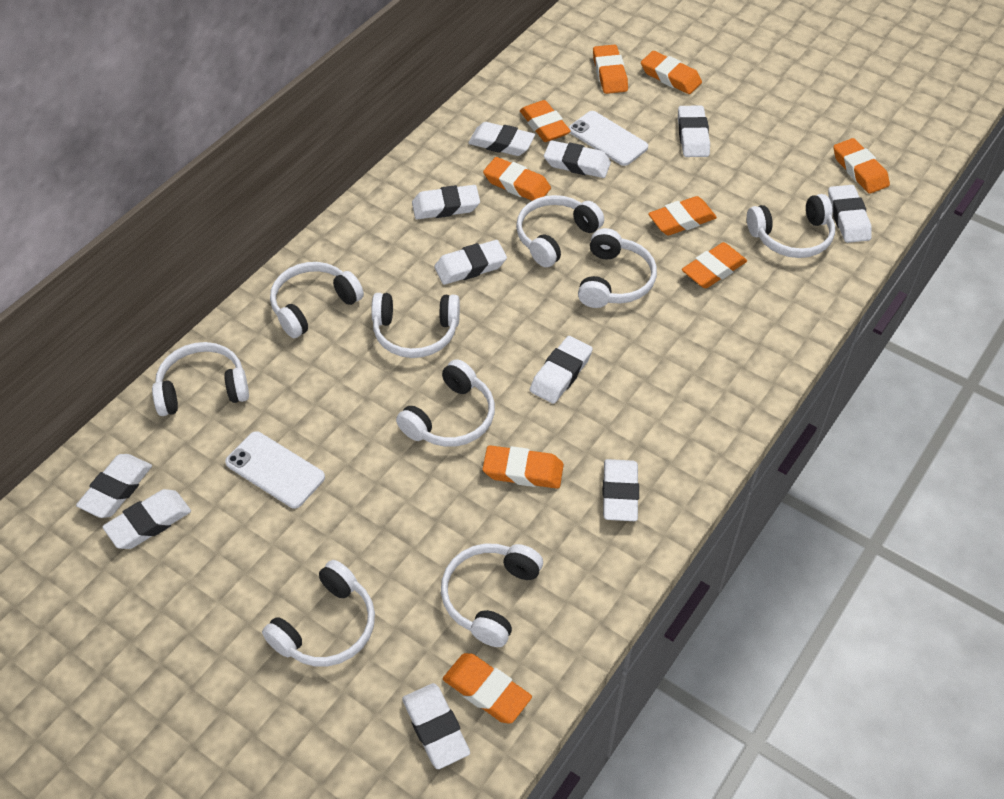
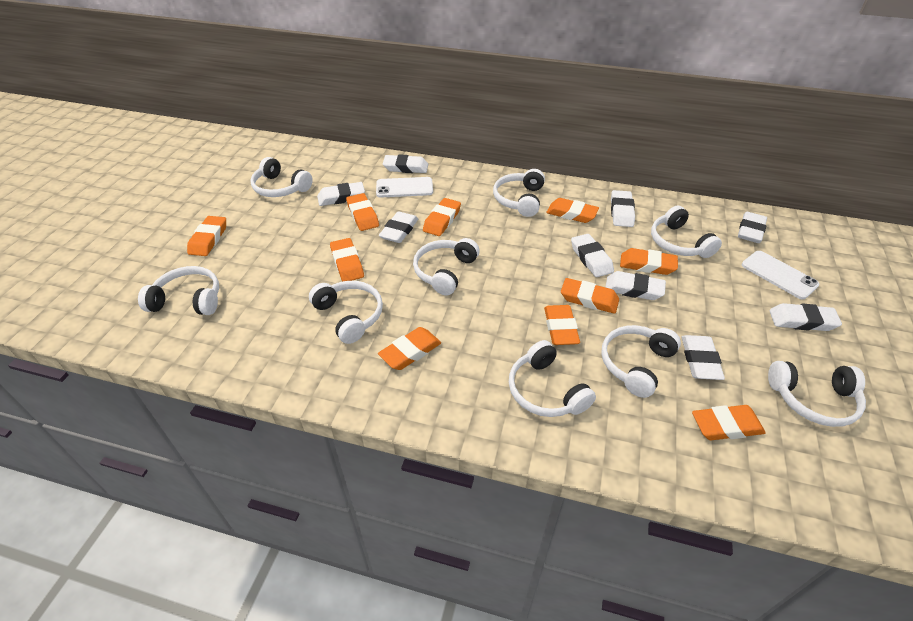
orange eraser: 9 -> 10
white eraser: 11 -> 9

